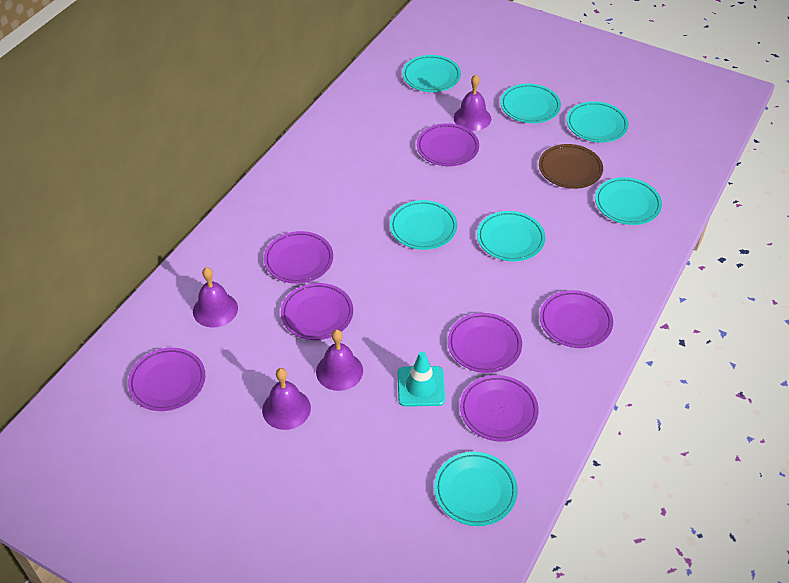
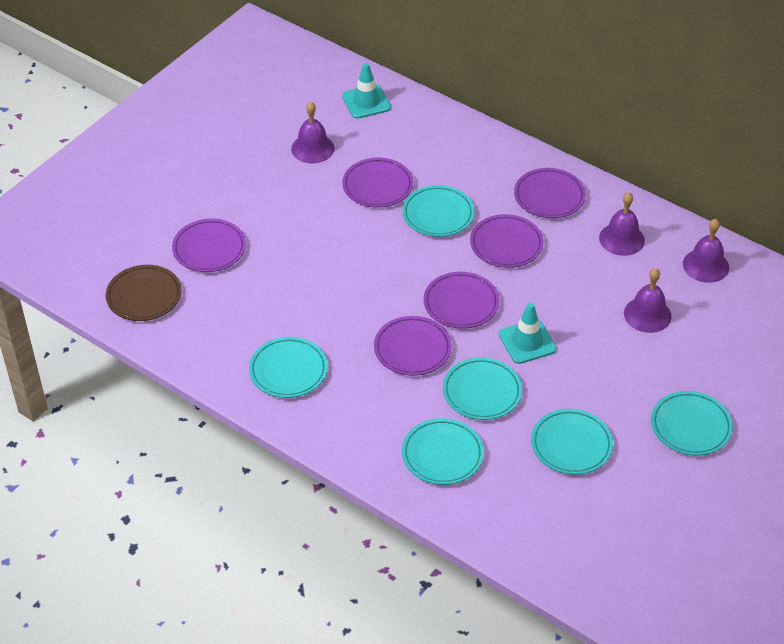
purple plate: 7 -> 6
turquoise plate: 7 -> 6
turquoise traffic cone: 1 -> 2

